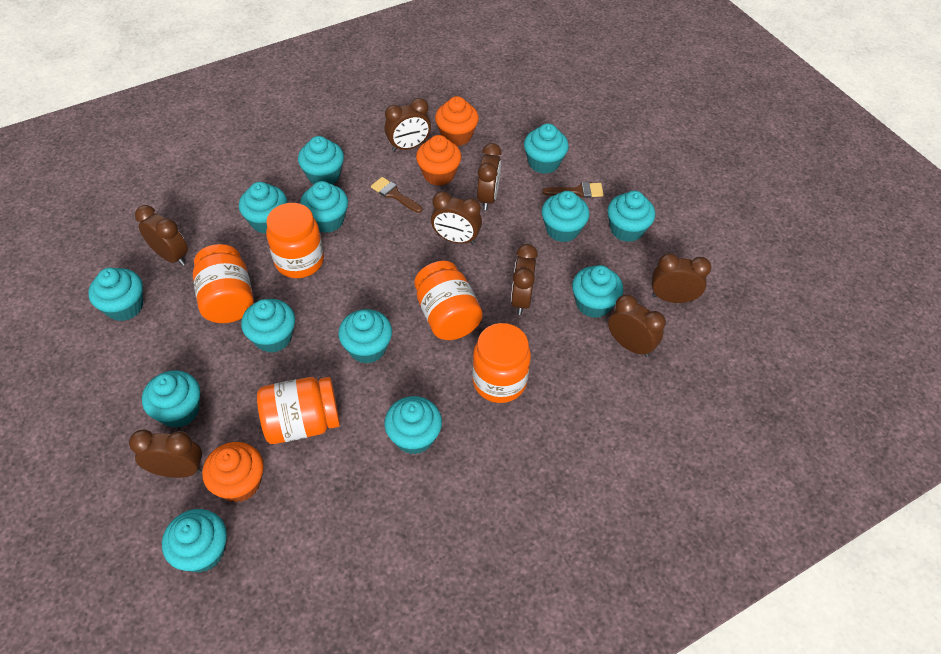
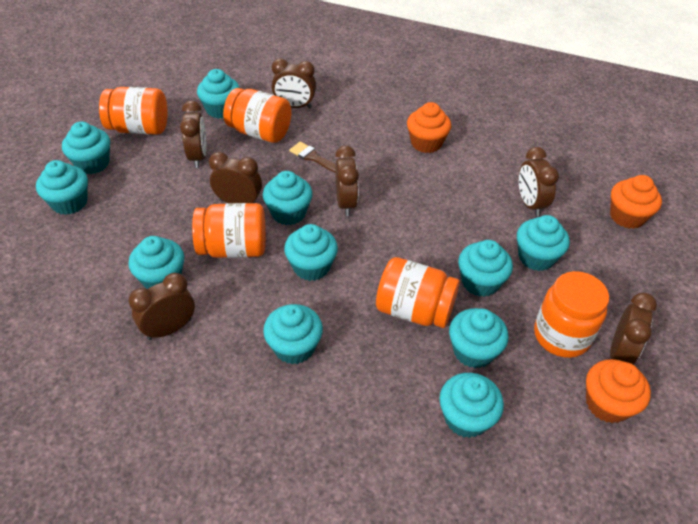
brown brush: 2 -> 1
brown clock: 8 -> 7
turquoise cupcake: 13 -> 11

